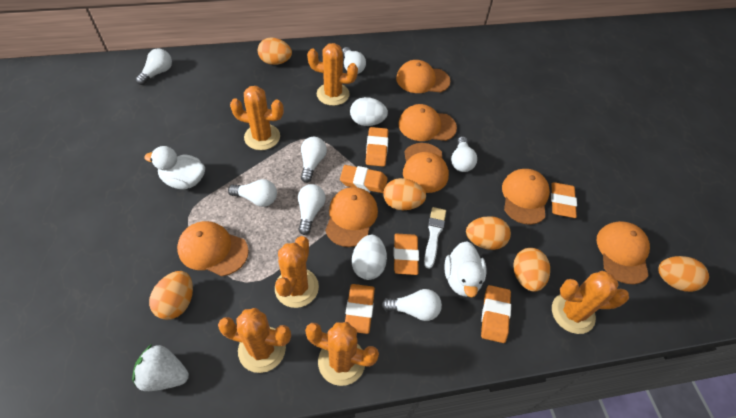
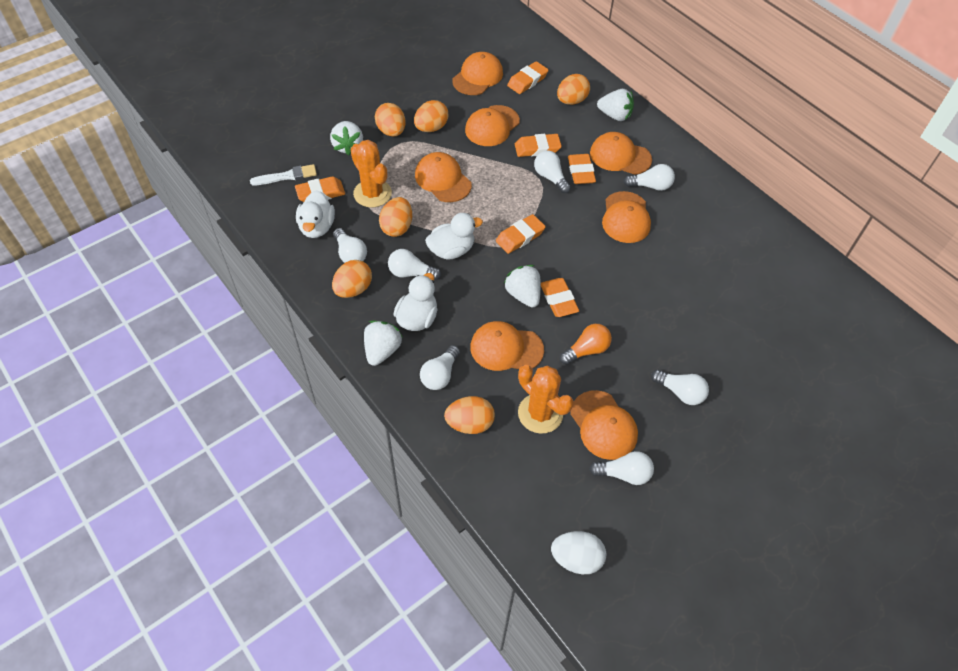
orange cactus: 6 -> 2
orange light bulb: 0 -> 1
white duck: 2 -> 3
white egg: 2 -> 1
white strawberry: 1 -> 4

